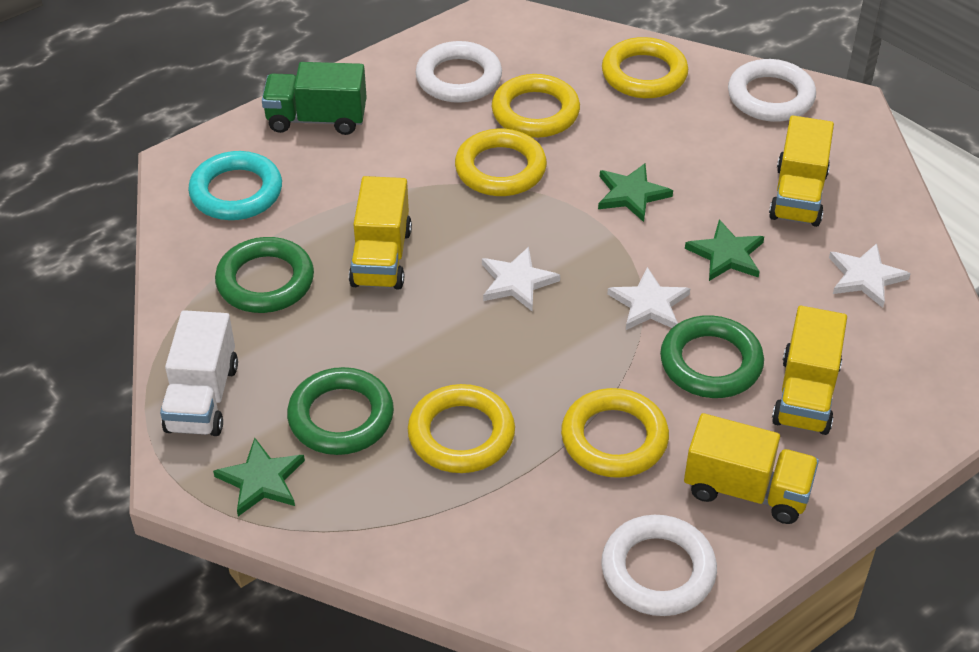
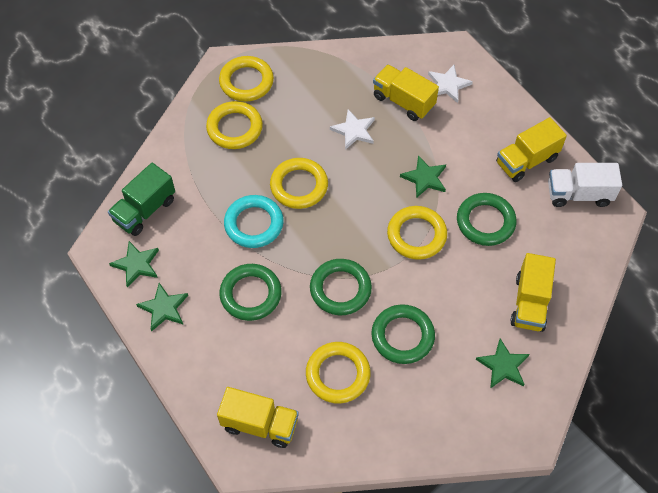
green ring: 3 -> 4
green star: 3 -> 4
white ring: 3 -> 0
white star: 3 -> 2

